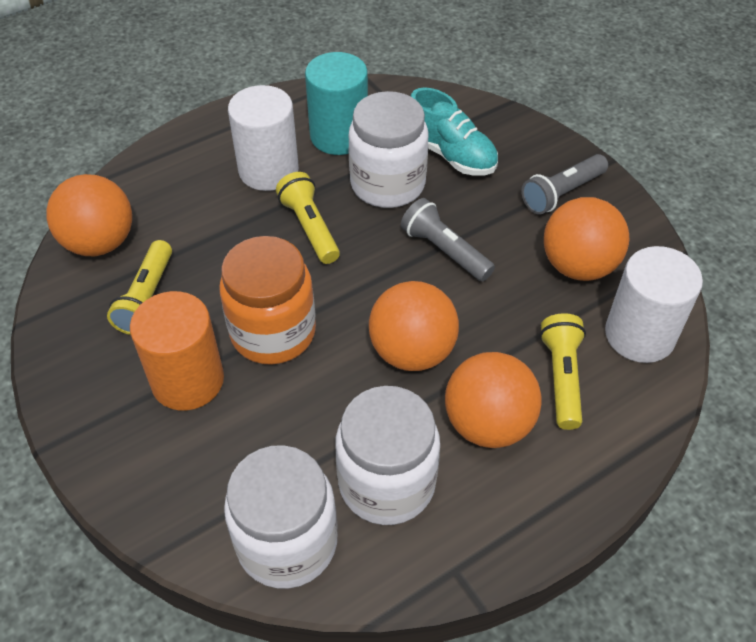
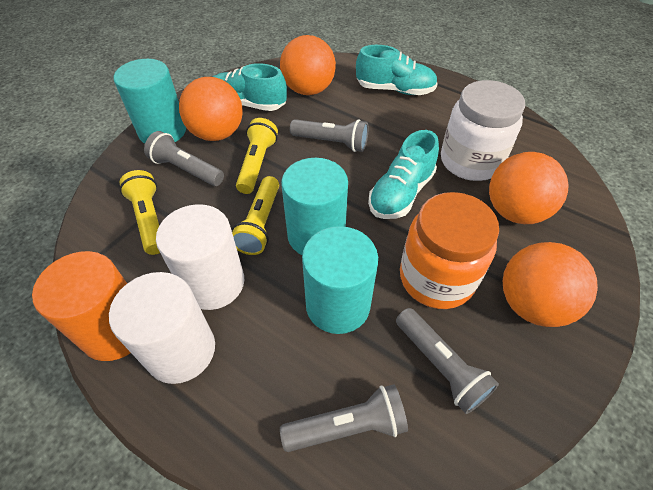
grey flashlight: 2 -> 4
turquoise cylinder: 1 -> 3
turquoise shoe: 1 -> 3
white jar: 3 -> 1

